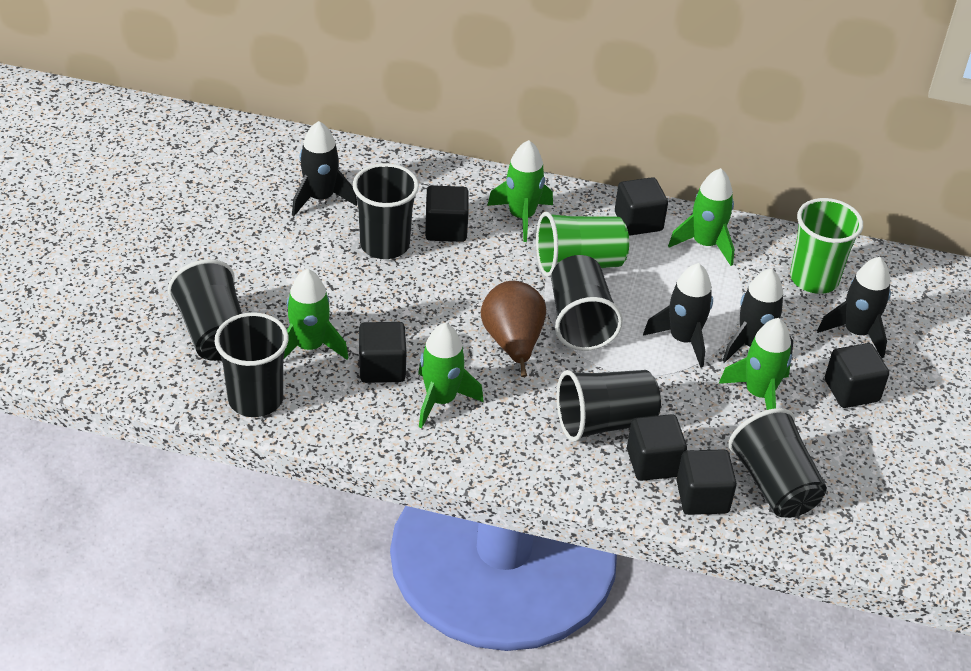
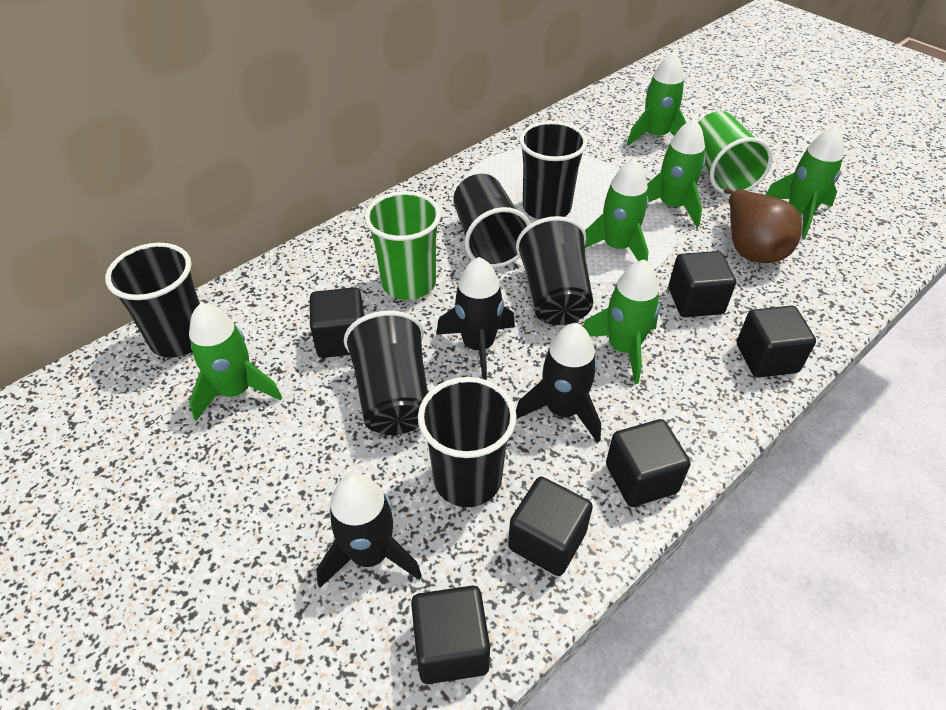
black rocket: 4 -> 3
green rocket: 5 -> 6

